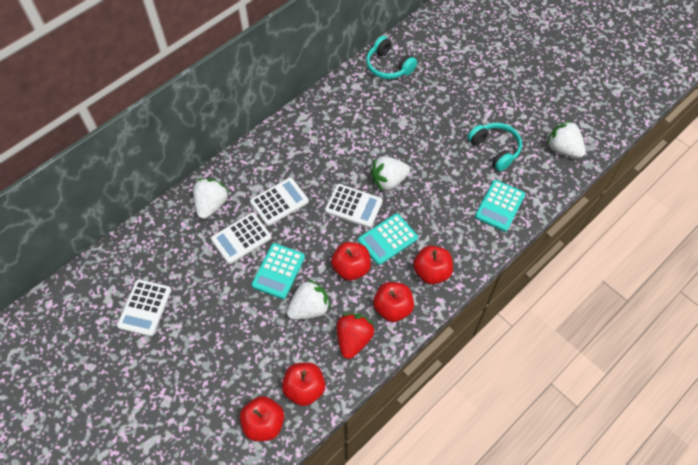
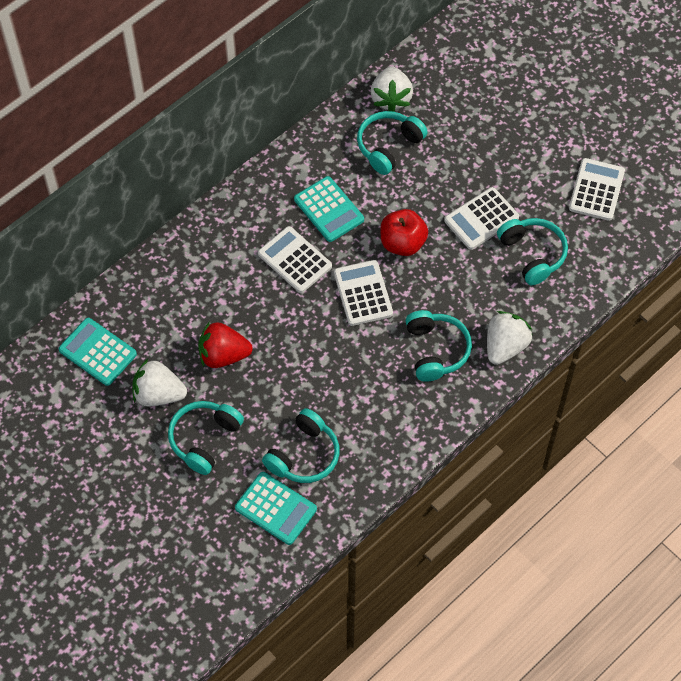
red apple: 5 -> 1
turquoise headphones: 2 -> 5
white strawberry: 4 -> 3

